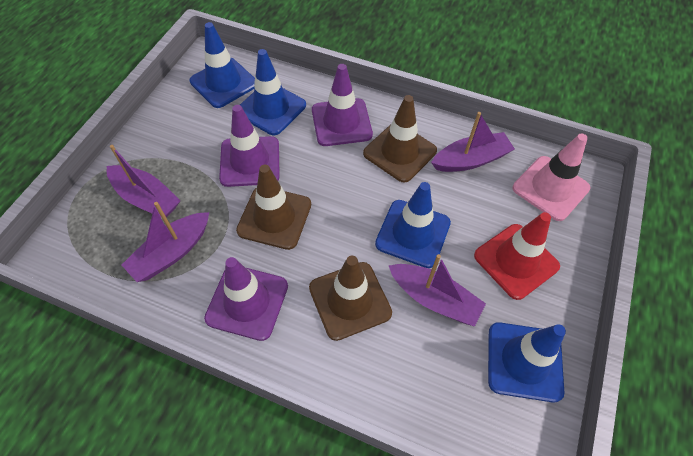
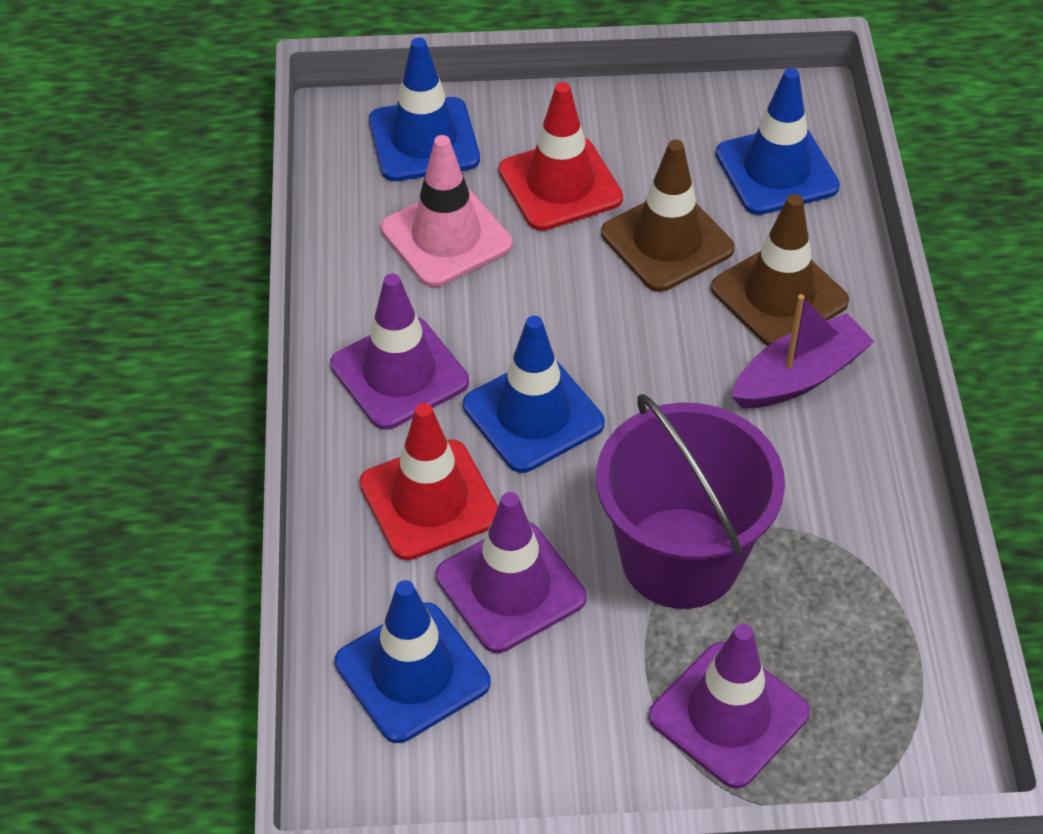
brown traffic cone: 3 -> 2
purple boat: 4 -> 1
purple bucket: 0 -> 1
red traffic cone: 1 -> 2

